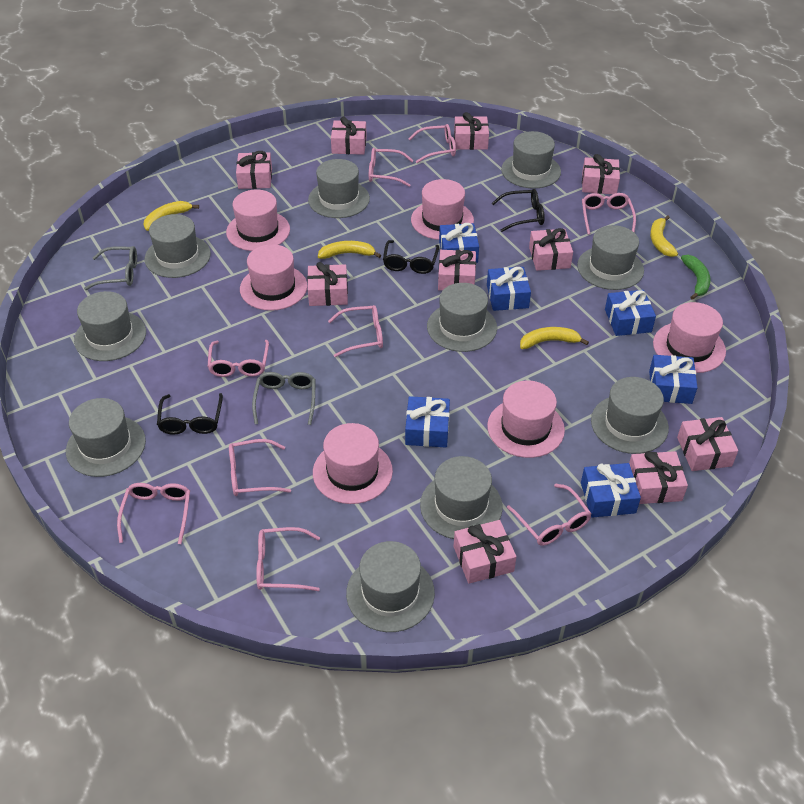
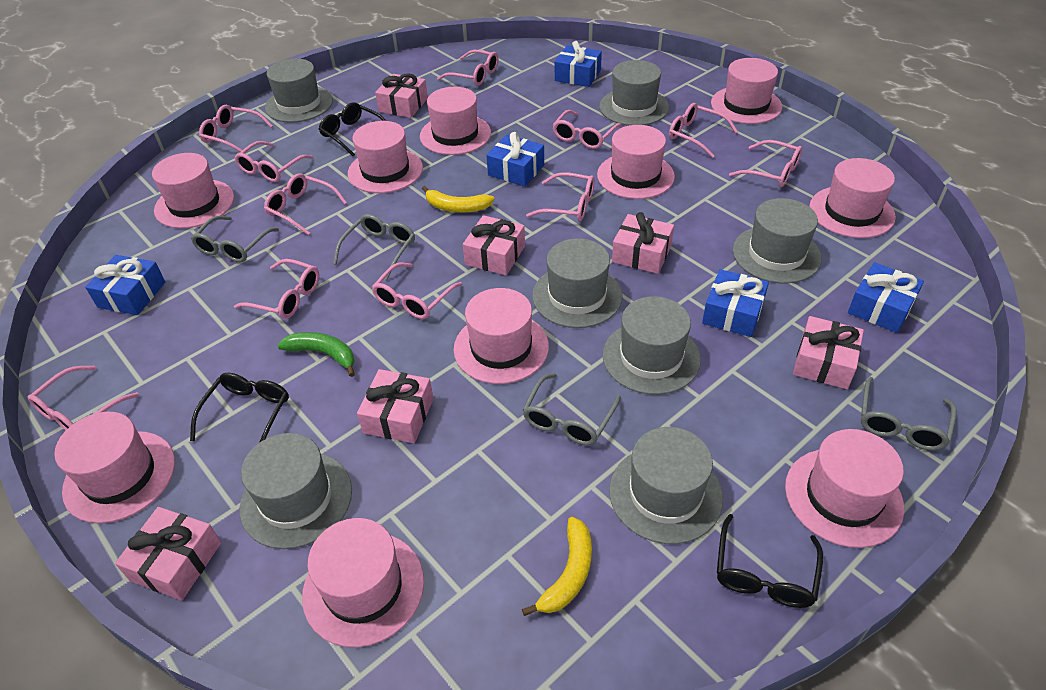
blue gift: 6 -> 5
grey glasses: 2 -> 4
grey hat: 10 -> 7
pink gift: 10 -> 6
pink glasses: 9 -> 11
pink hat: 6 -> 10
yellow banana: 4 -> 2

